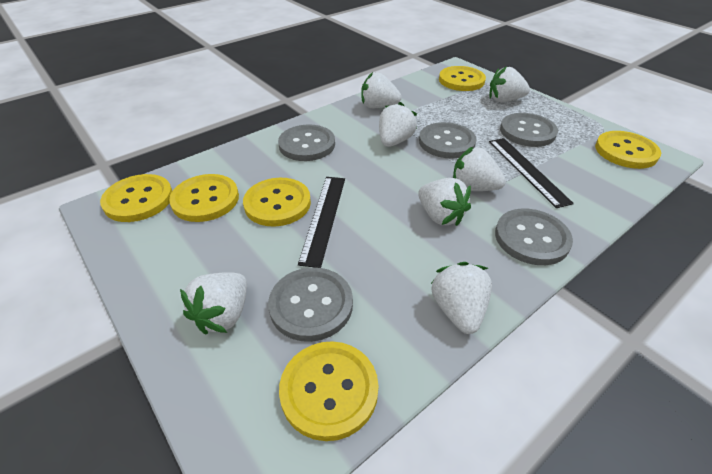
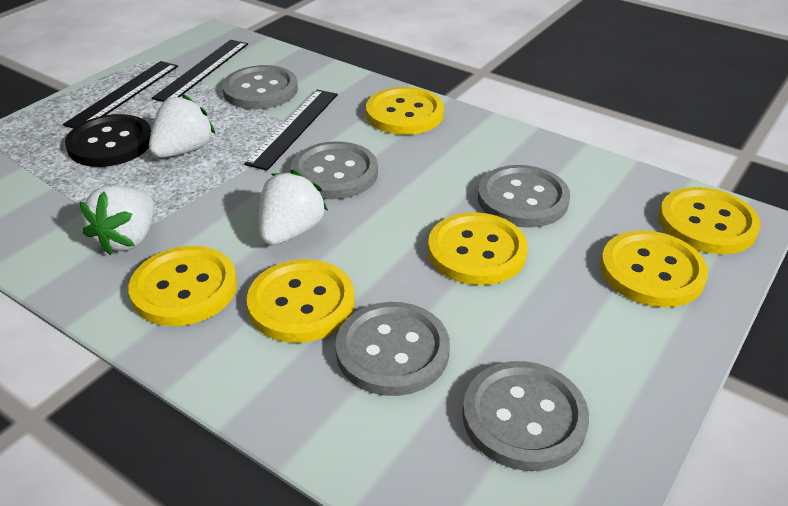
black button: 0 -> 1
black ruler: 2 -> 3
white strawberry: 7 -> 3

